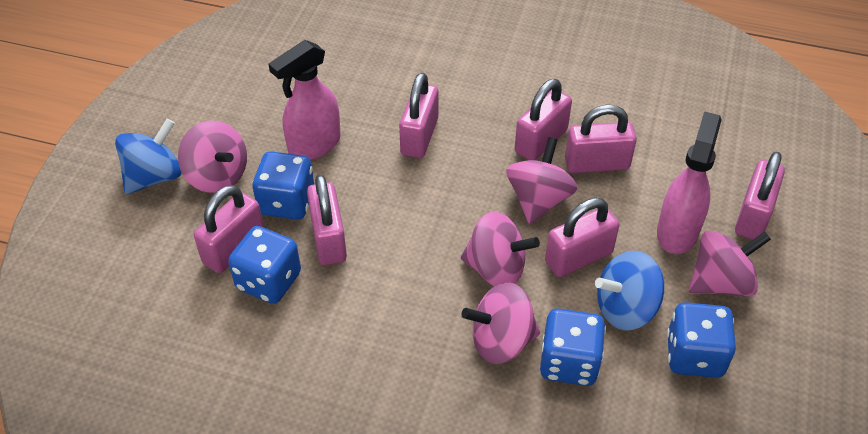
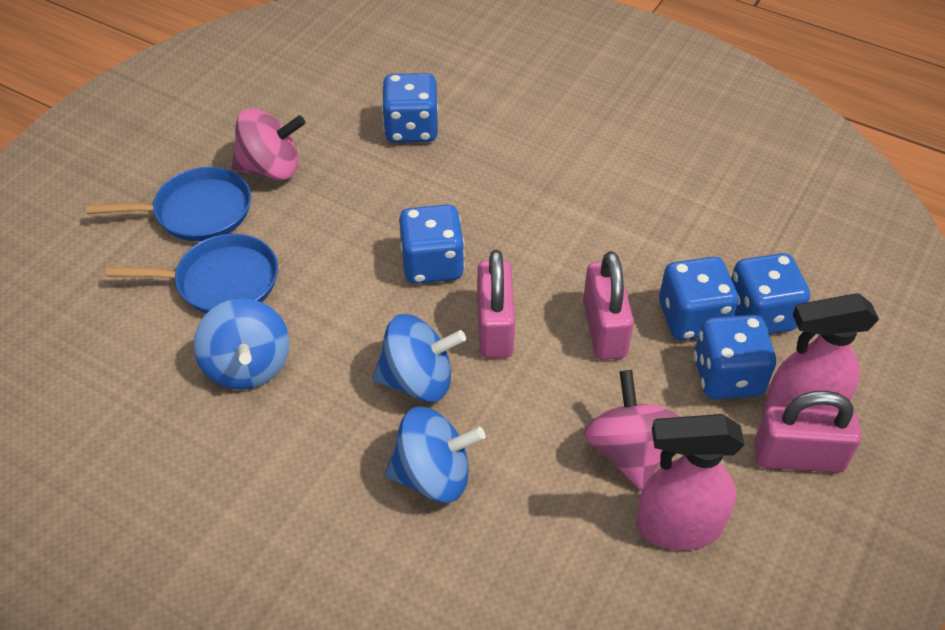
blue dice: 4 -> 5
blue pan: 0 -> 2
blue spinning top: 2 -> 3
pink padlock: 7 -> 3
pink spinning top: 5 -> 2

